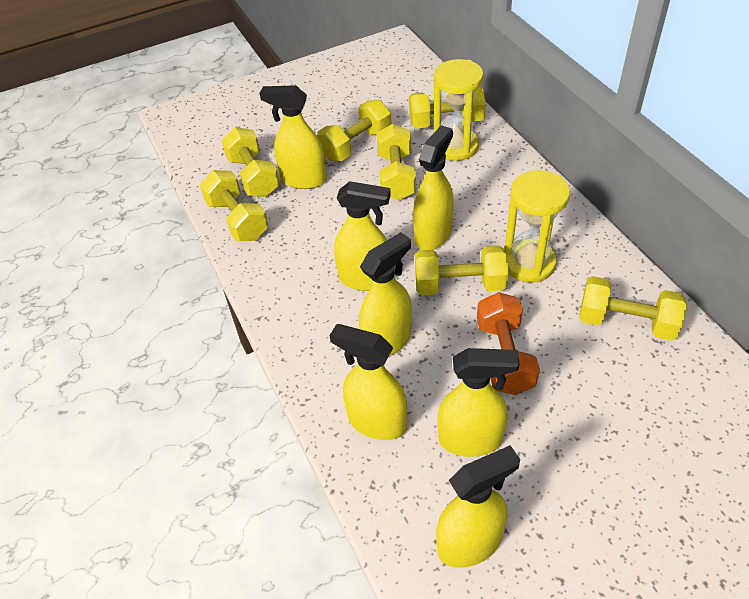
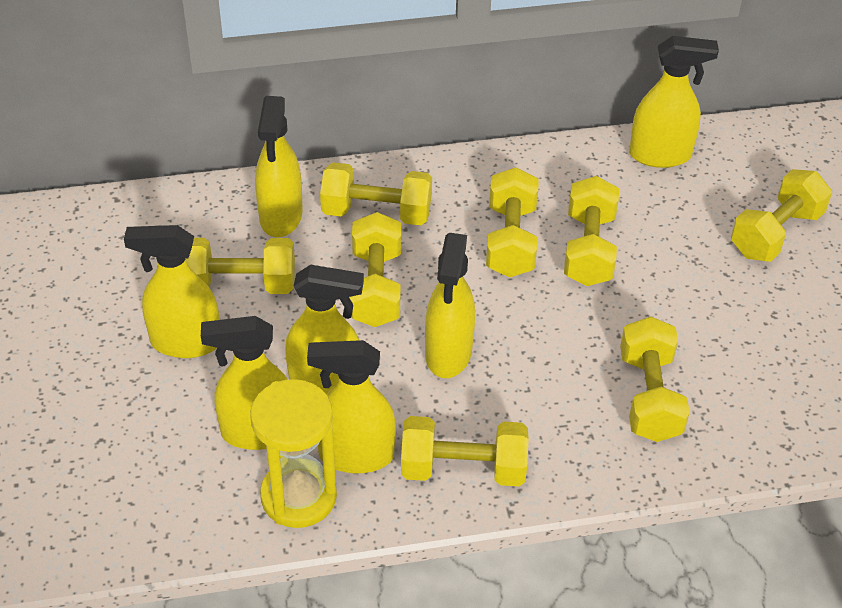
orange dumbbell: 1 -> 0
yellow dumbbell: 7 -> 8
yellow hourglass: 2 -> 1

